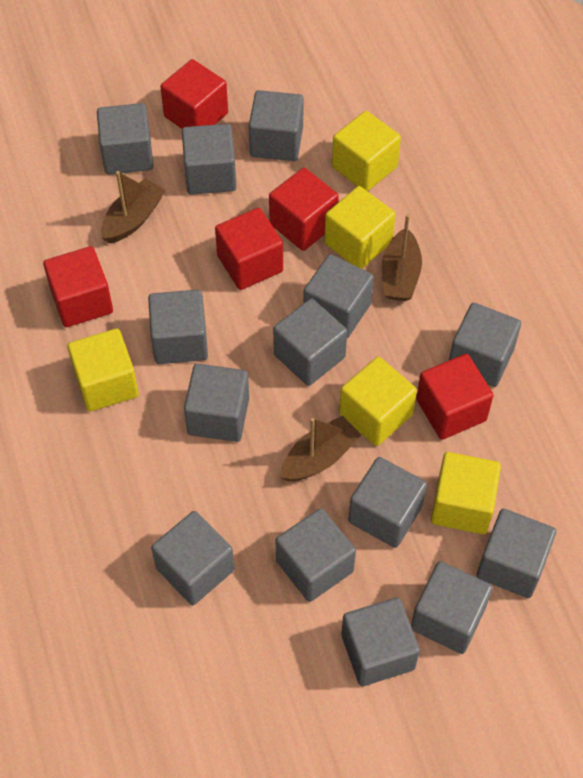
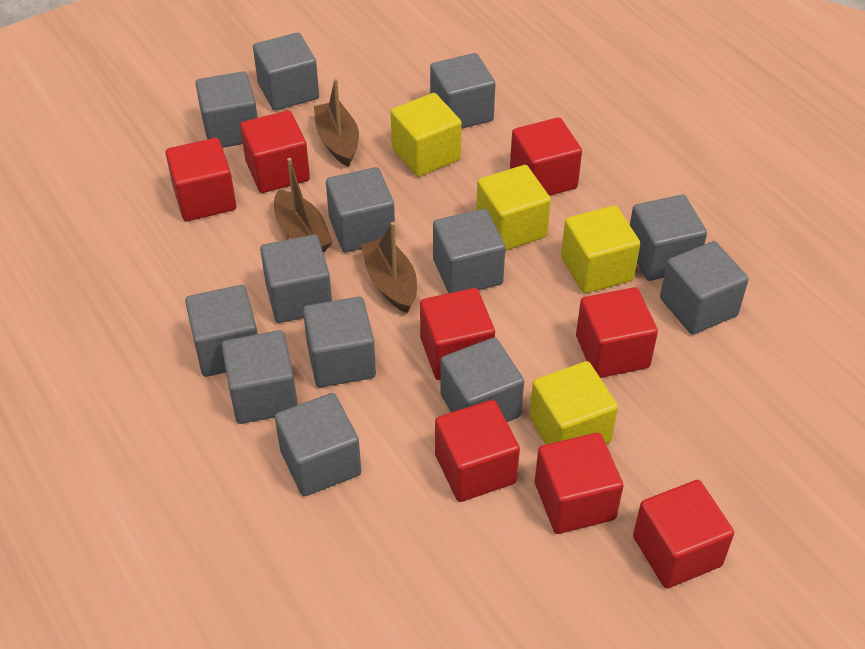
grey cube: 14 -> 13
red cube: 5 -> 8
yellow cube: 5 -> 4

